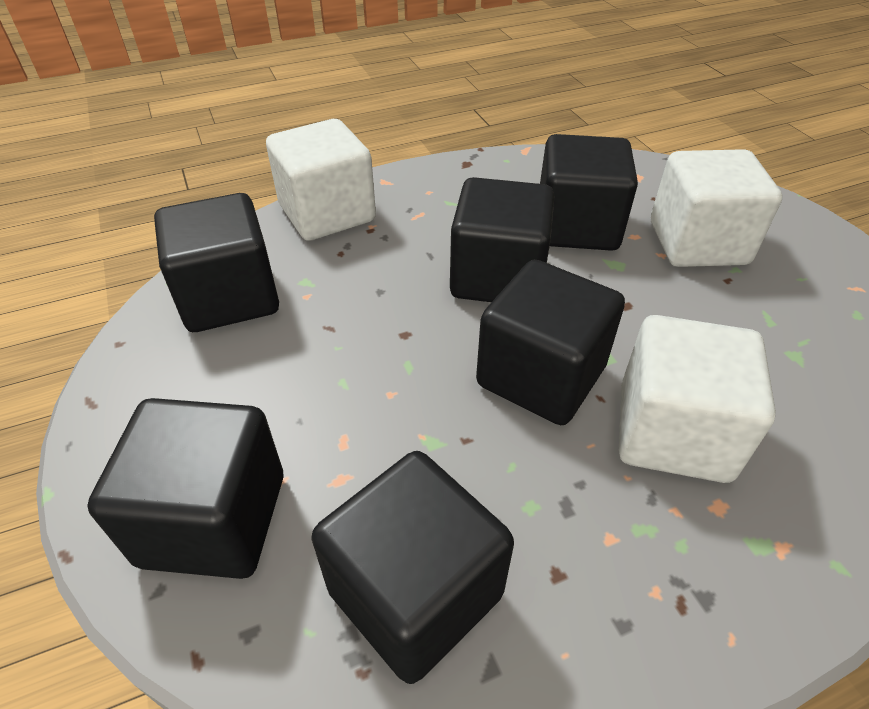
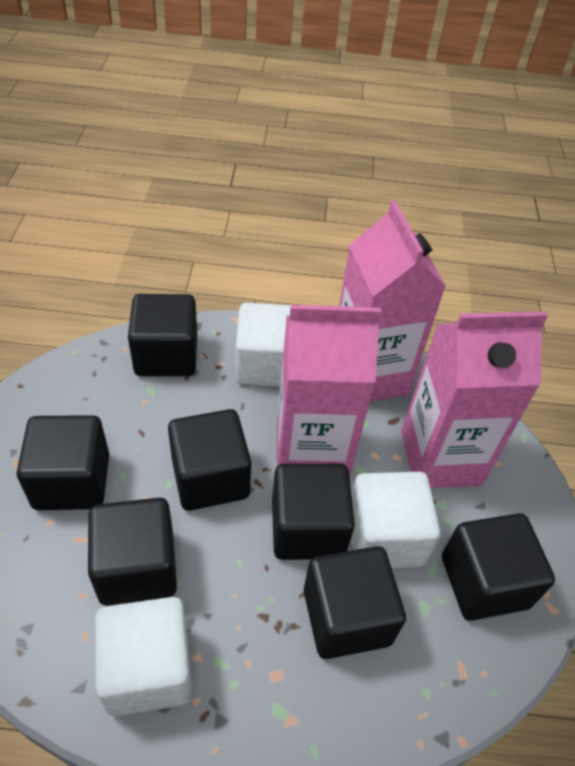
black cube: 6 -> 7
pink carton: 0 -> 3

